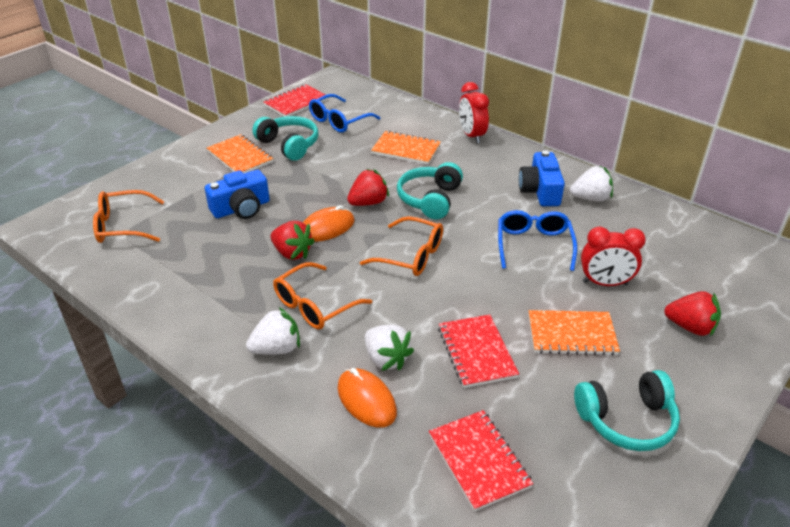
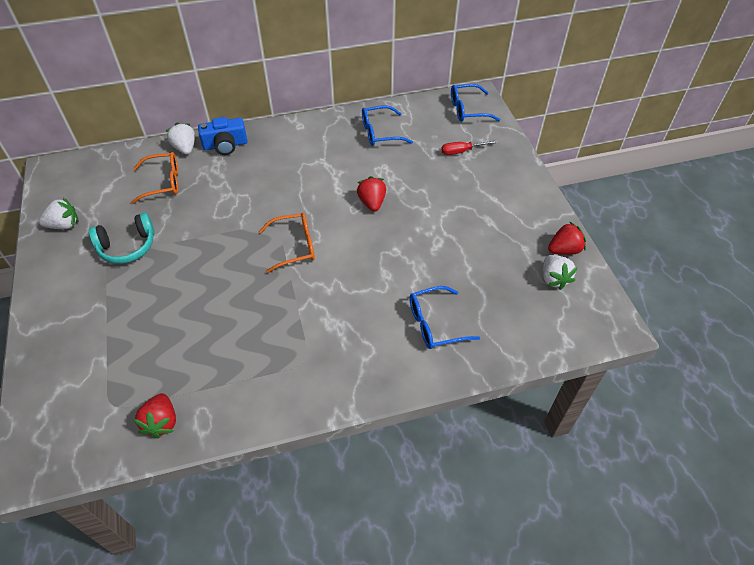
blue camera: 2 -> 1
blue glasses: 2 -> 3
orange glasses: 3 -> 2
orange mouse: 2 -> 0
orange notebook: 3 -> 0
red clock: 2 -> 0
red notebook: 3 -> 0
red screwdriver: 0 -> 1
turquoise headphones: 3 -> 1

